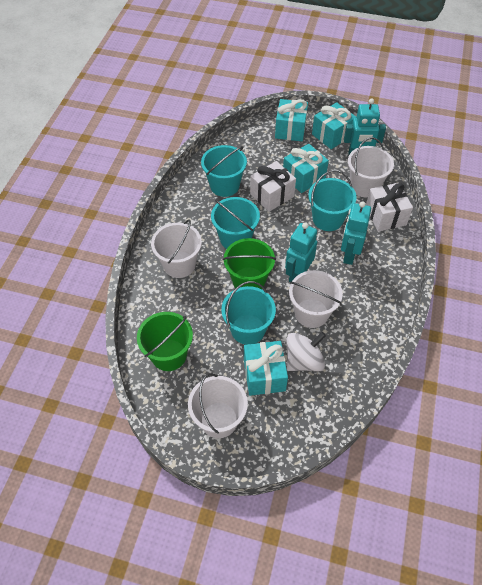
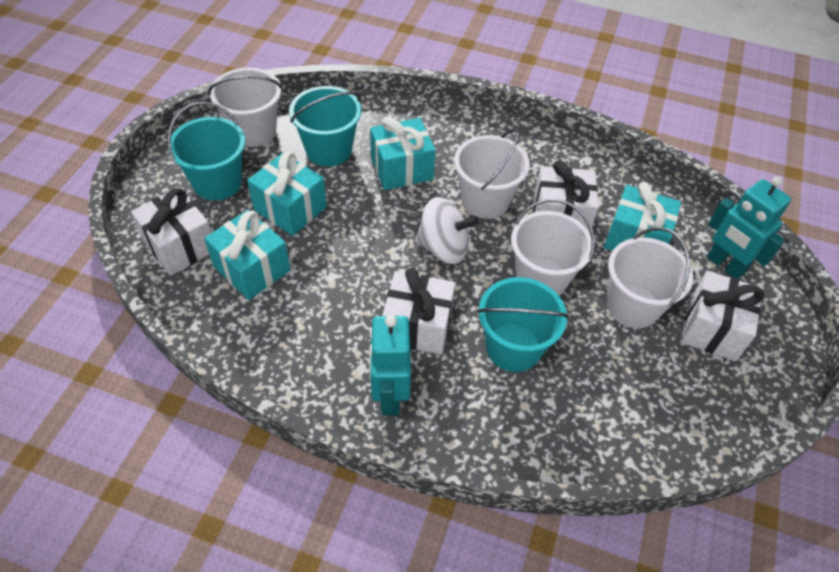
green bucket: 2 -> 0
turquoise bucket: 4 -> 3
turquoise robot: 3 -> 2
white gift: 2 -> 4

